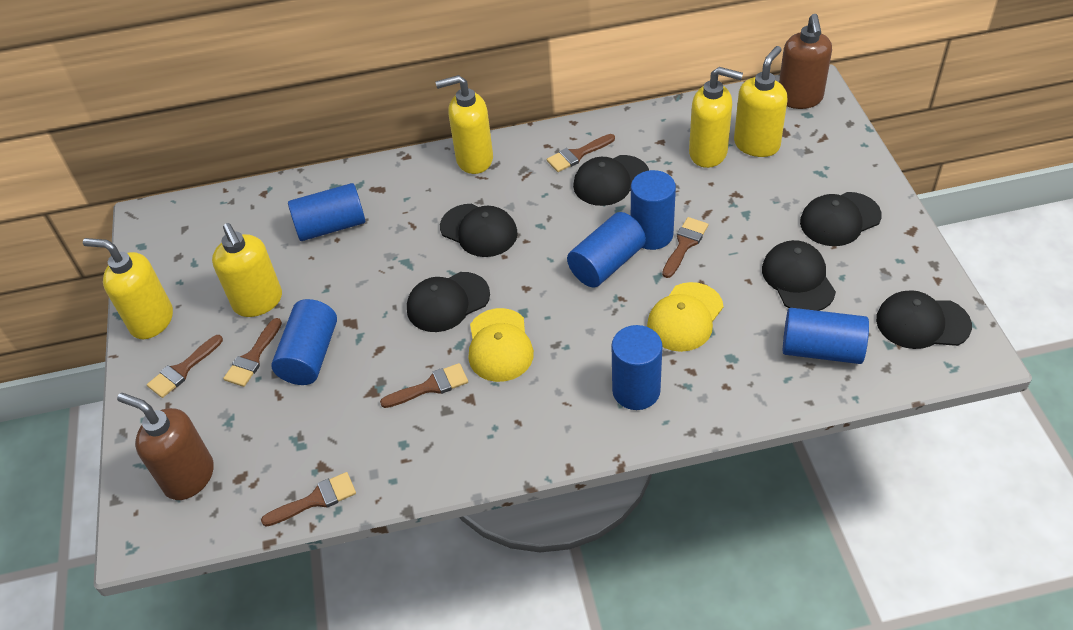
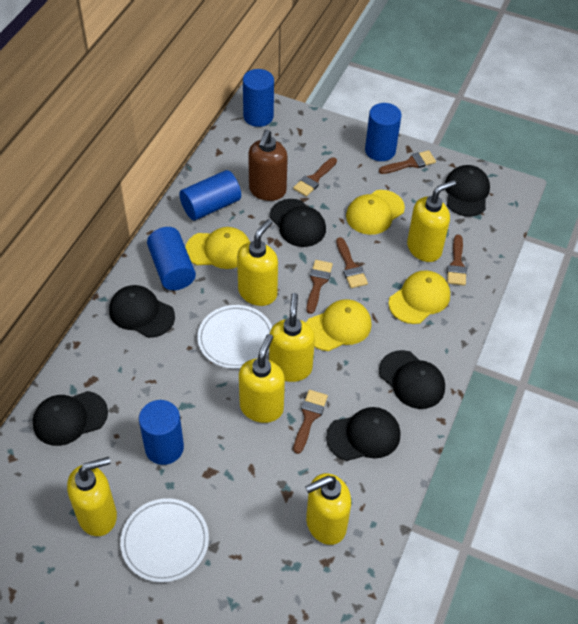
blue cylinder: 6 -> 5
brown soap dispenser: 2 -> 1
white plate: 0 -> 2
yellow cap: 2 -> 4
yellow soap dispenser: 5 -> 6

